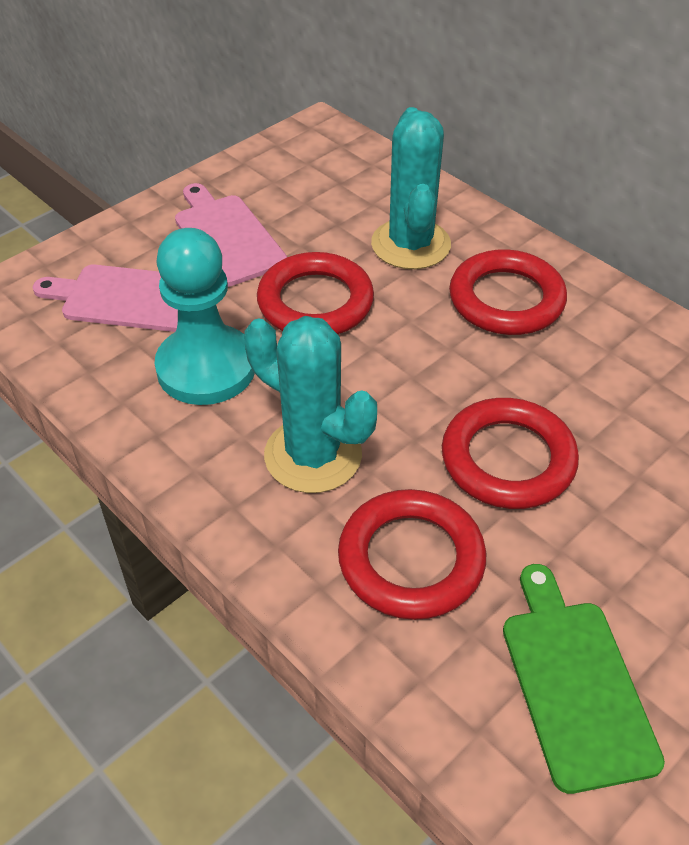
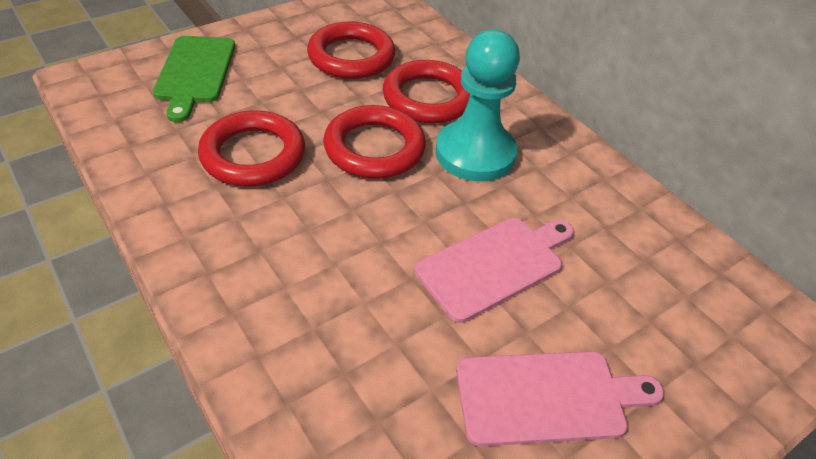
turquoise cactus: 2 -> 0

